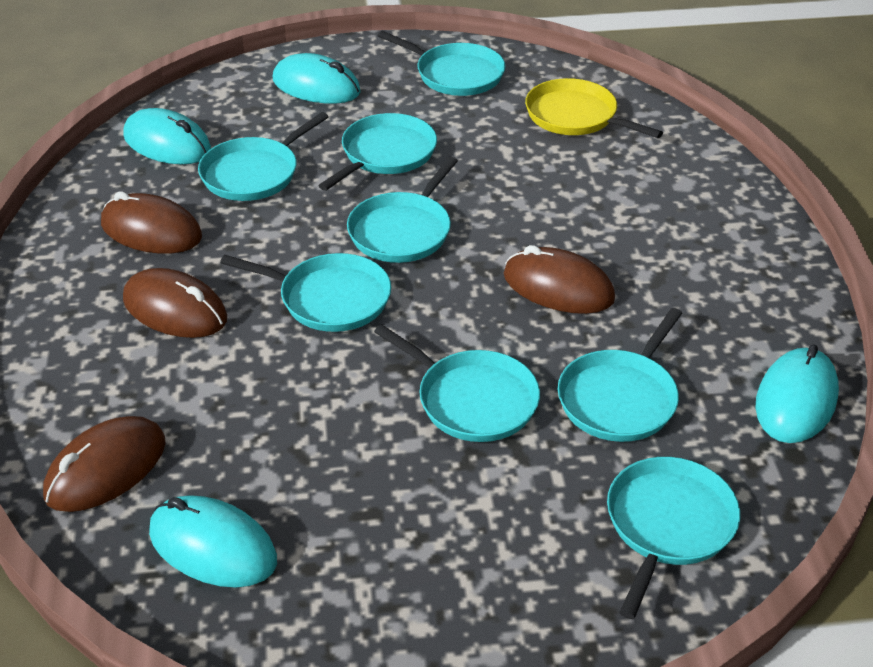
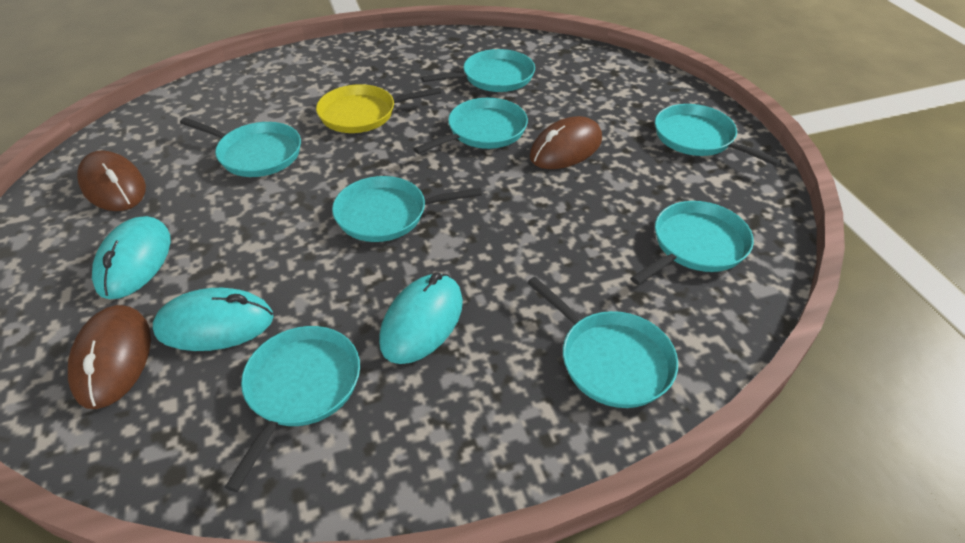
brown mouse: 4 -> 3
turquoise mouse: 4 -> 3

